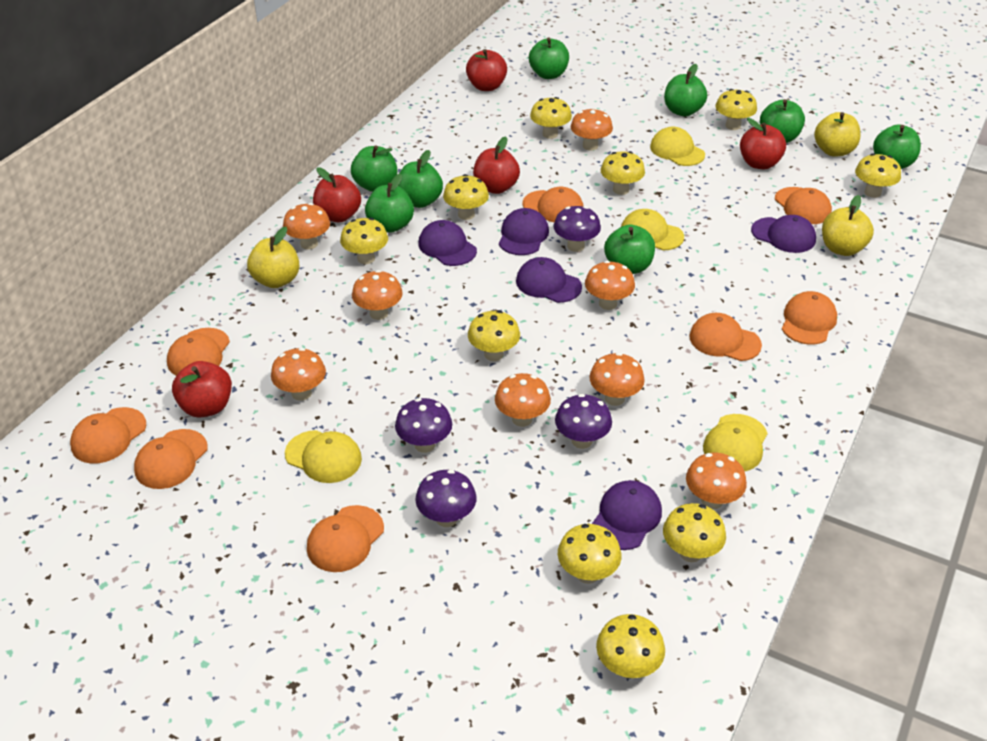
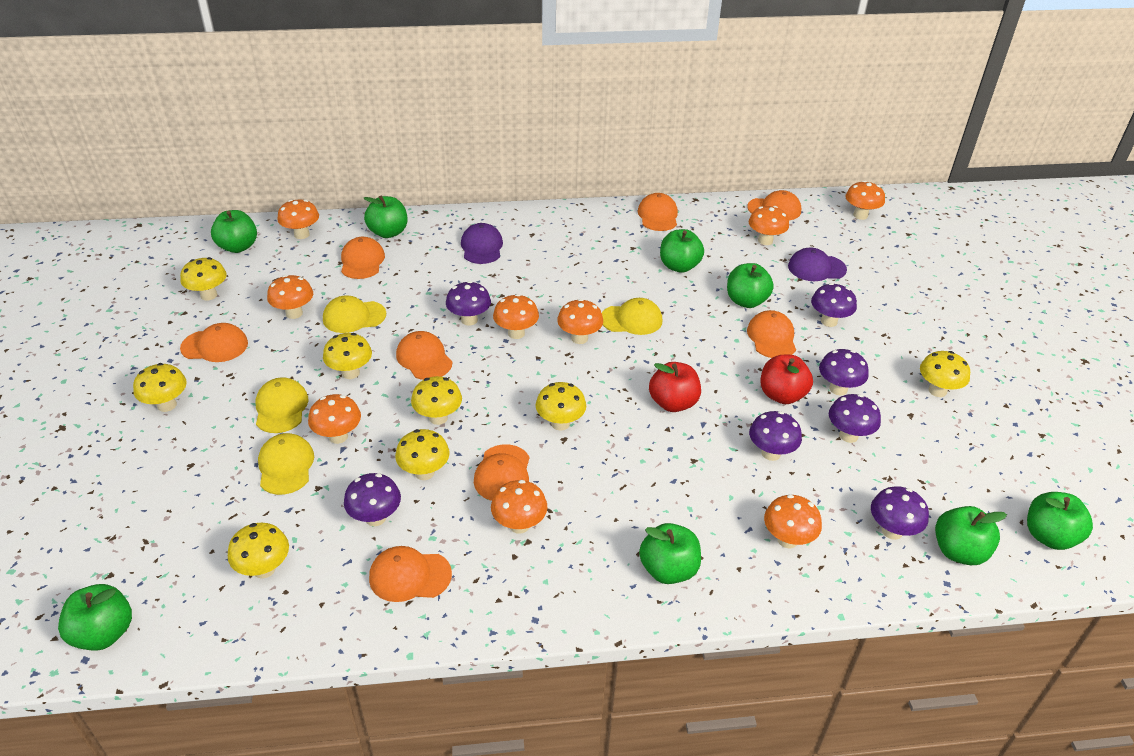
orange mushroom: 8 -> 9
purple cap: 5 -> 2
purple mushroom: 4 -> 7
red apple: 5 -> 2
yellow apple: 3 -> 0
yellow mushroom: 10 -> 8

